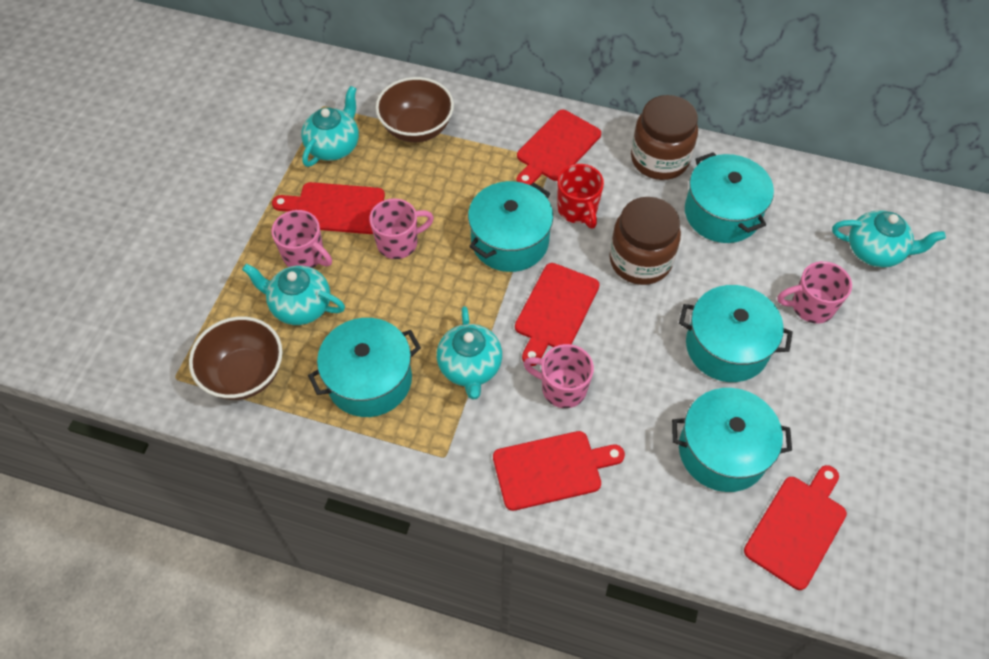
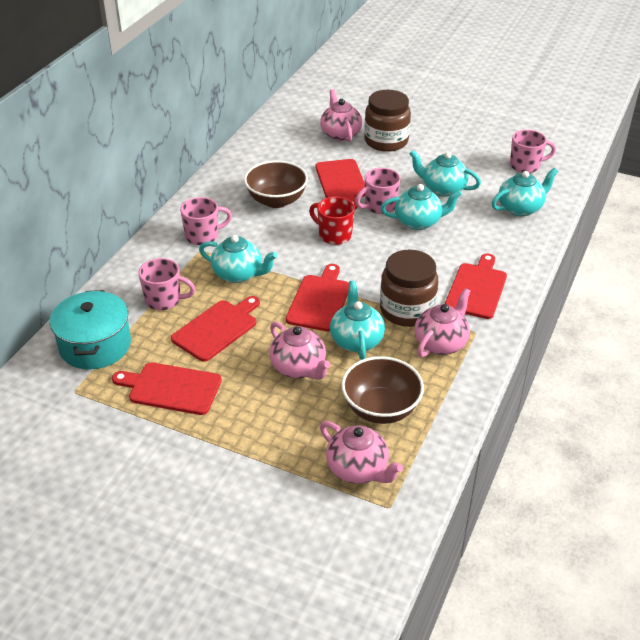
pink teapot: 0 -> 4
turquoise pot: 5 -> 1
turquoise teapot: 4 -> 5

